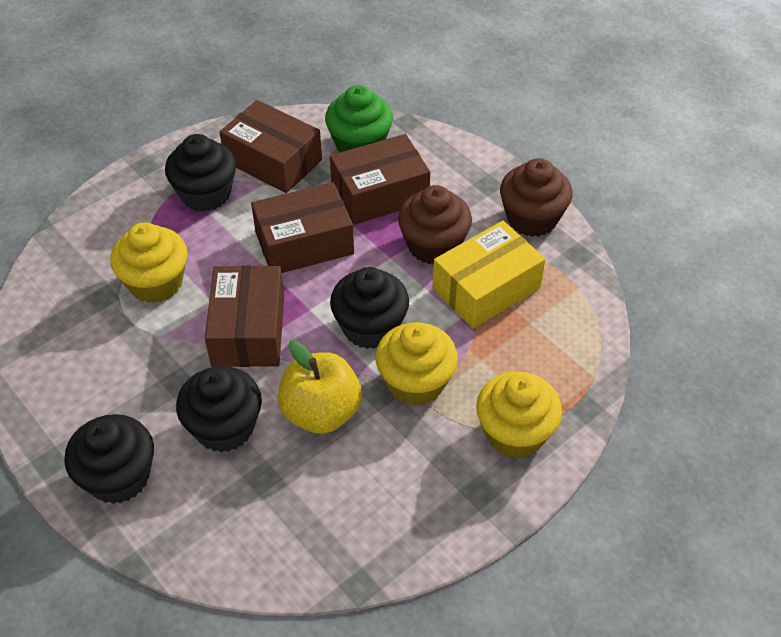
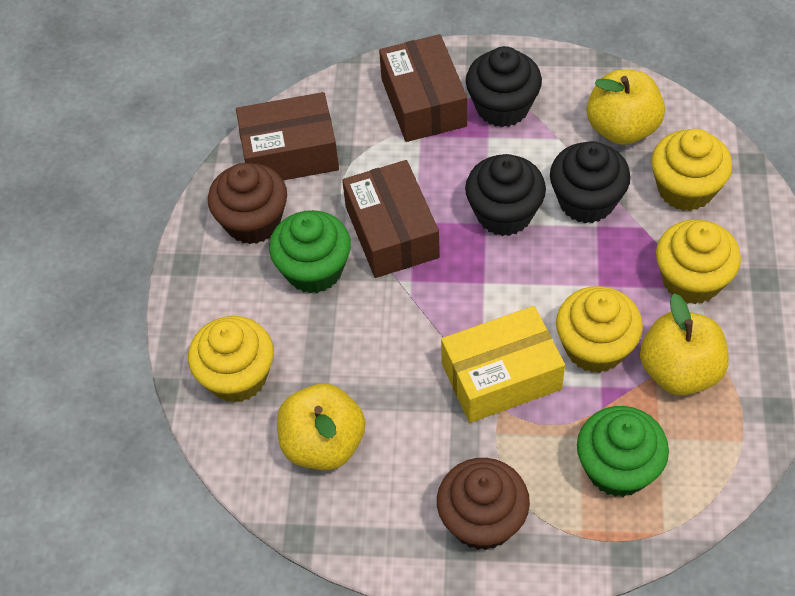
black cupcake: 4 -> 3
brown box: 4 -> 3
green cupcake: 1 -> 2
yellow apple: 1 -> 3
yellow cupcake: 3 -> 4

